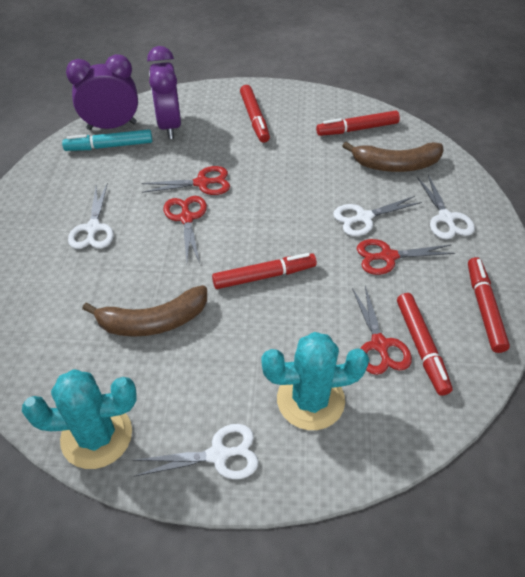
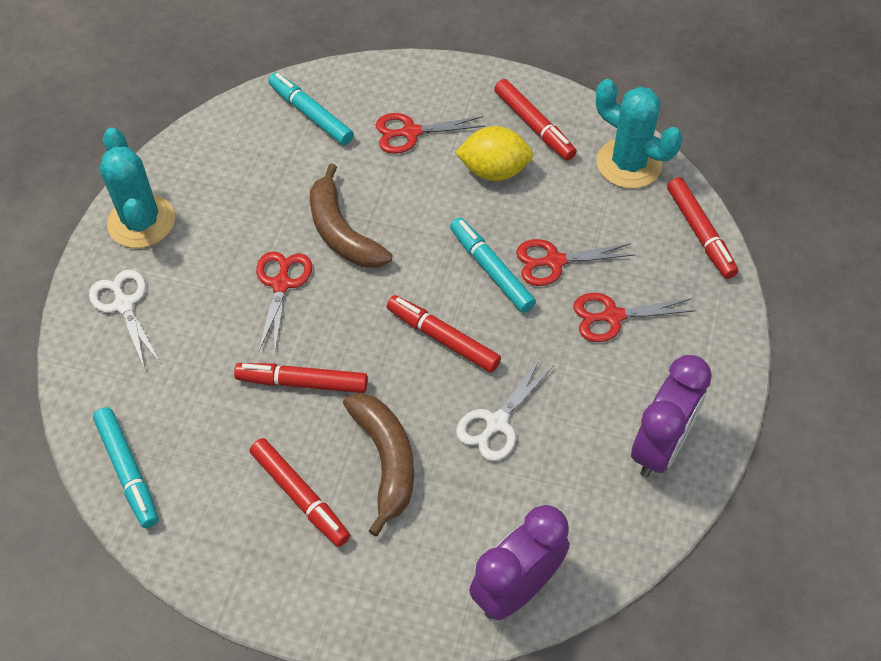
turquoise marker: 1 -> 3
white scissors: 4 -> 2
yellow lemon: 0 -> 1

